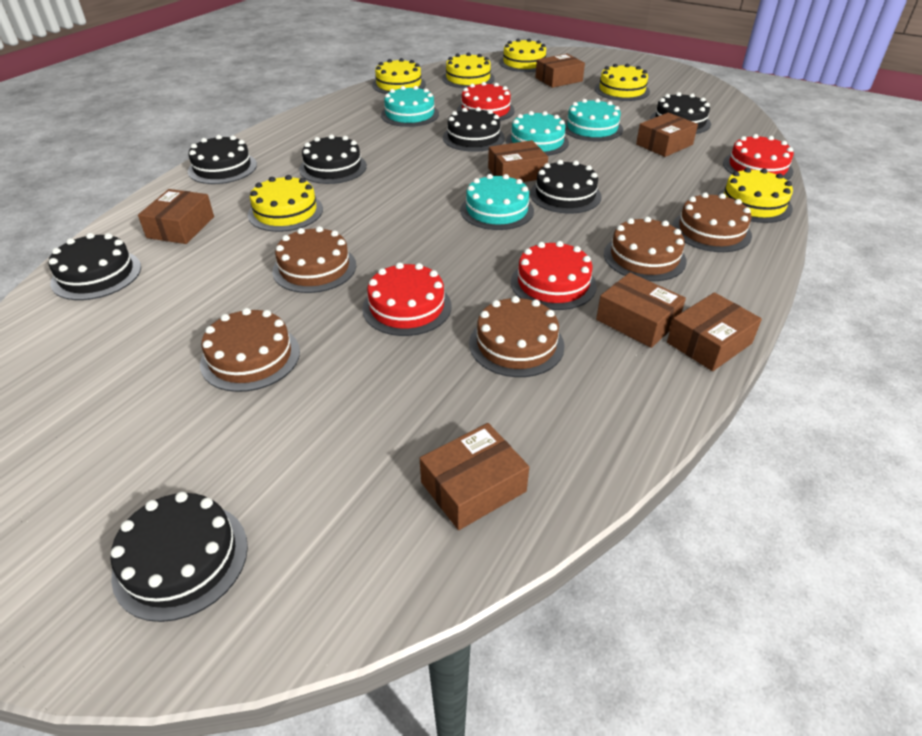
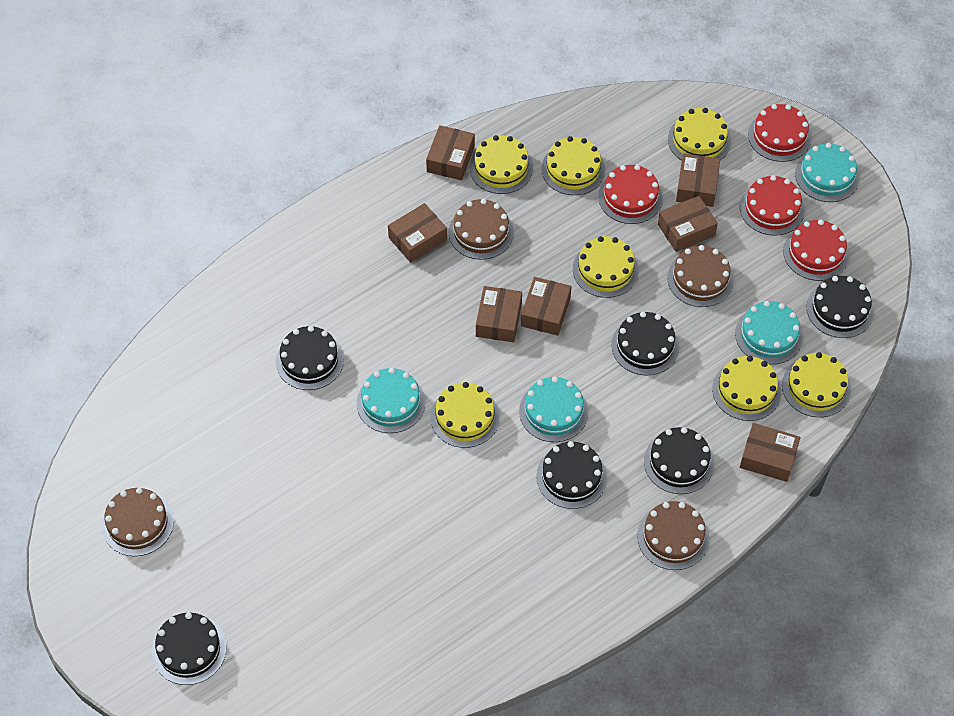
black cake: 7 -> 6
brown cake: 5 -> 4
yellow cake: 6 -> 7

